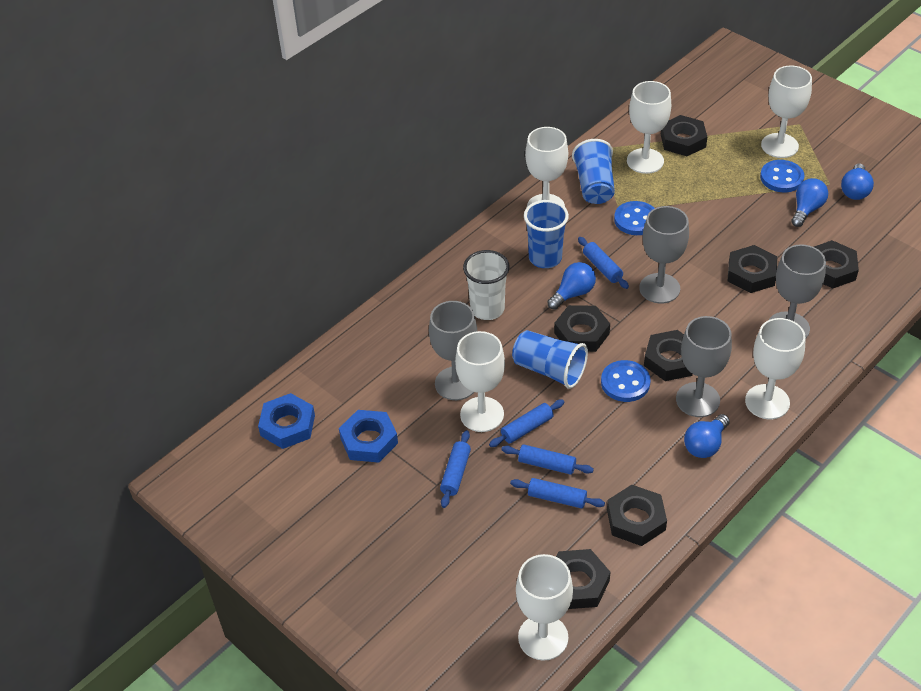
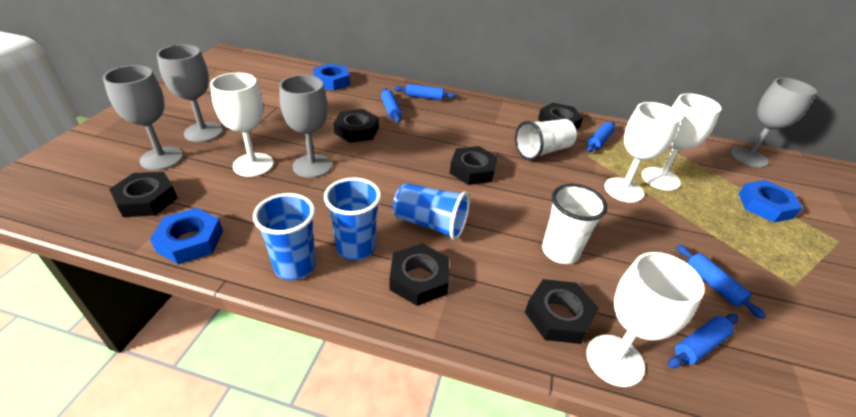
black nut: 7 -> 6
blue button: 3 -> 0
blue light bulb: 4 -> 0
blue nut: 2 -> 3
white cup: 1 -> 2
white goblet: 6 -> 4

